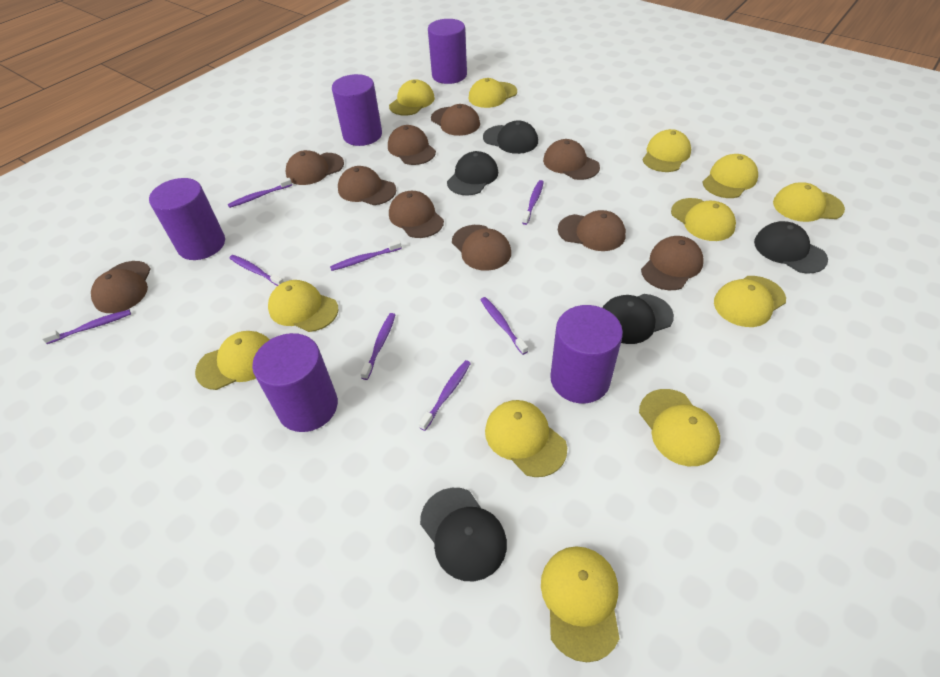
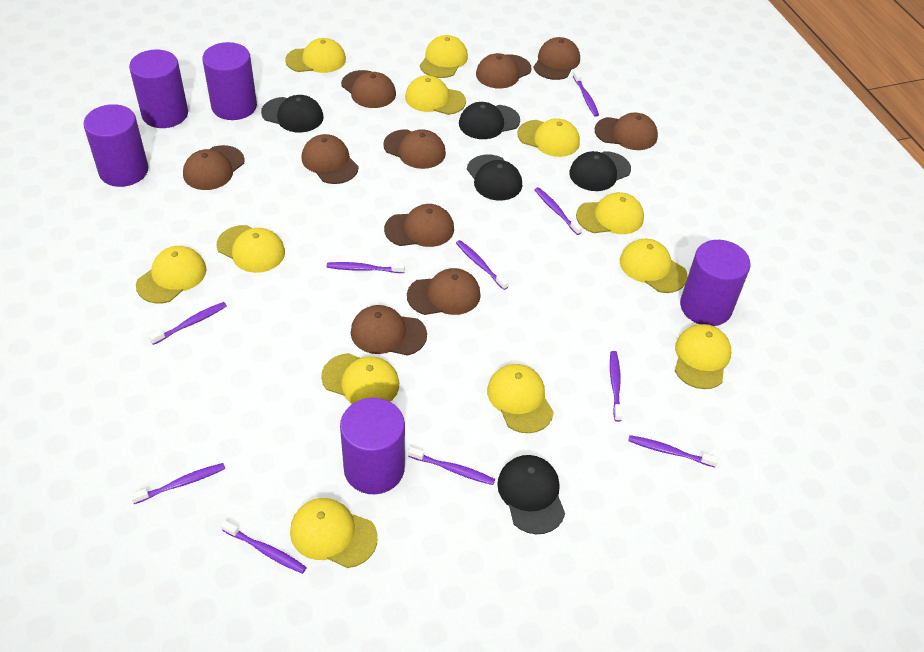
purple toothbrush: 8 -> 10

